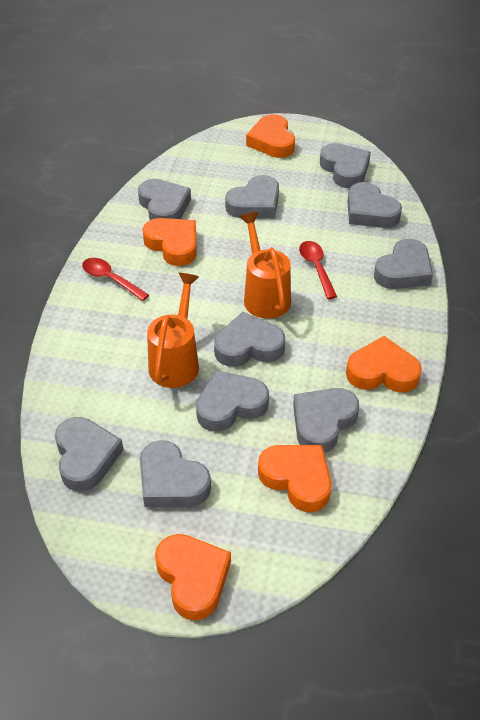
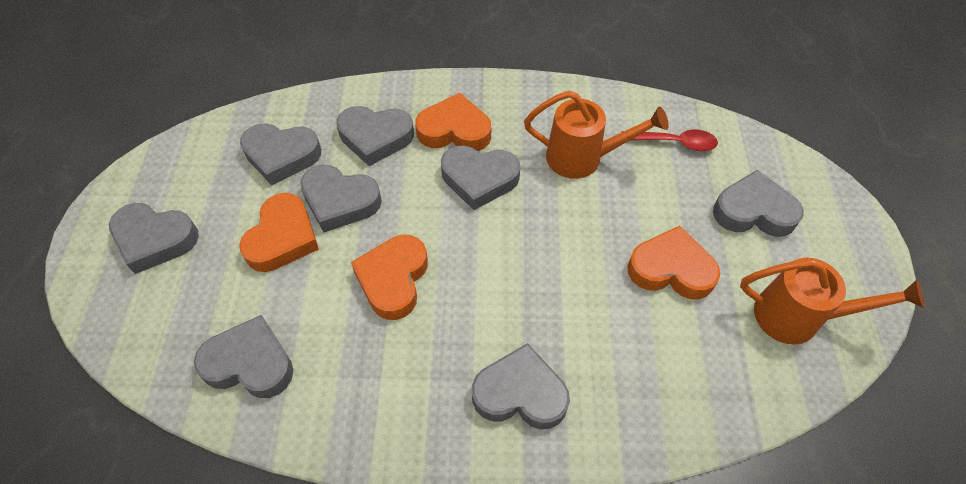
grey heart: 10 -> 8
orange heart: 5 -> 4
red spoon: 2 -> 1

